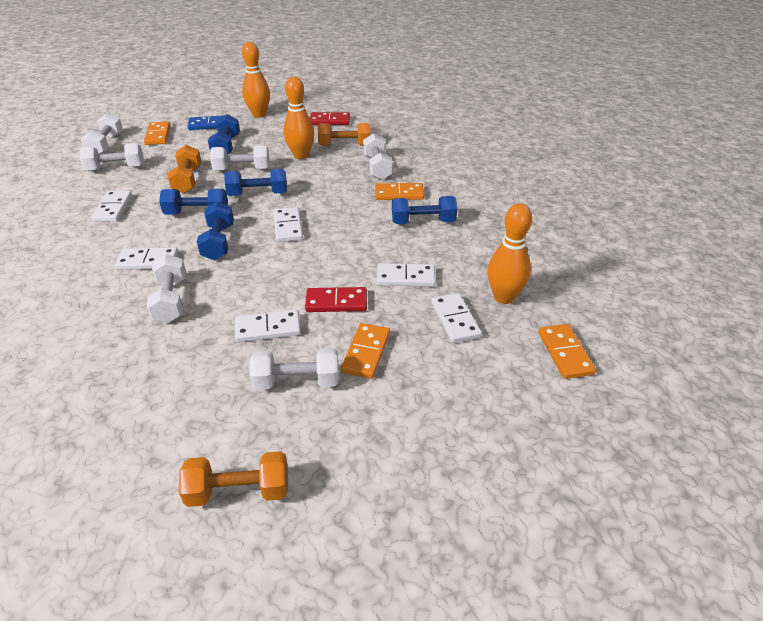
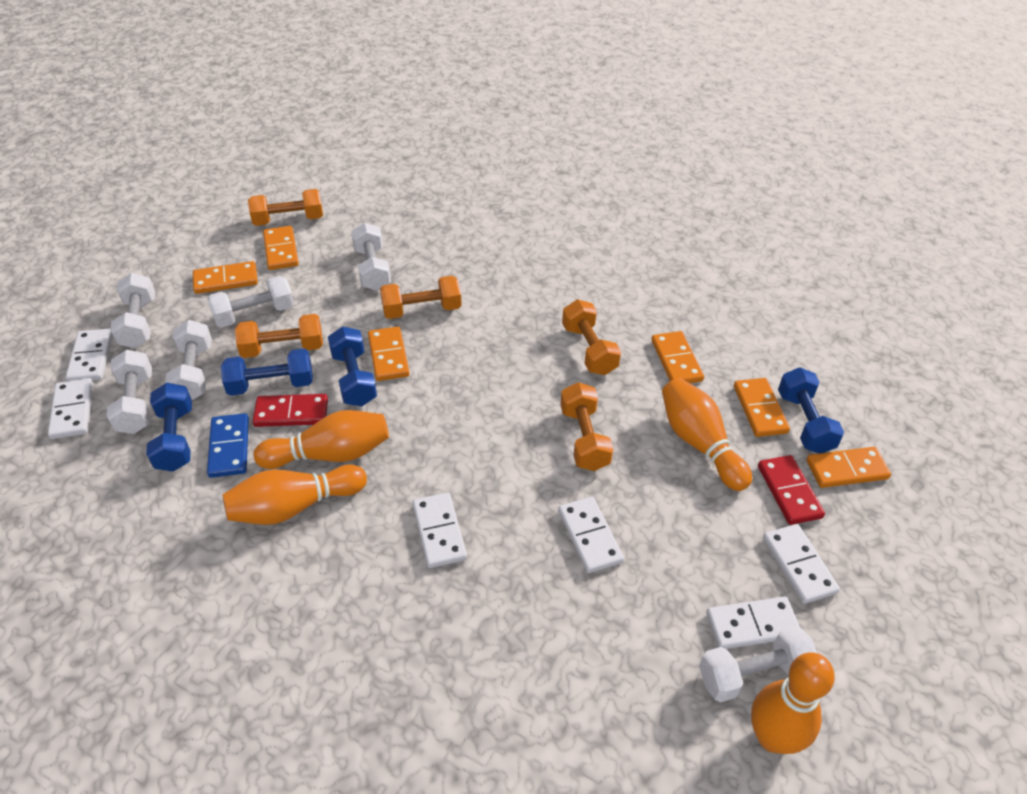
blue dumbbell: 5 -> 4
orange bowling pin: 3 -> 4
orange domino: 4 -> 6
orange dumbbell: 3 -> 5

